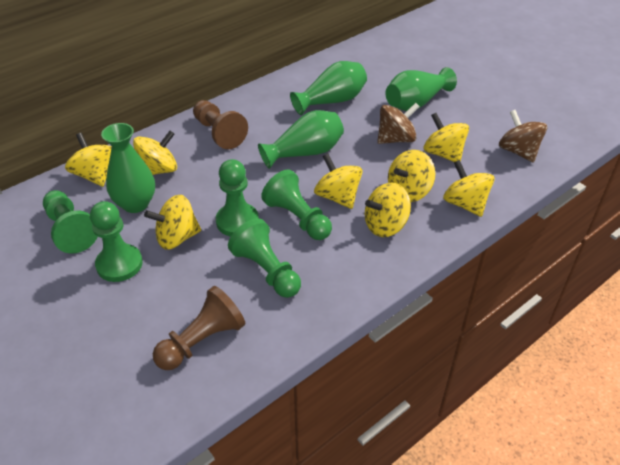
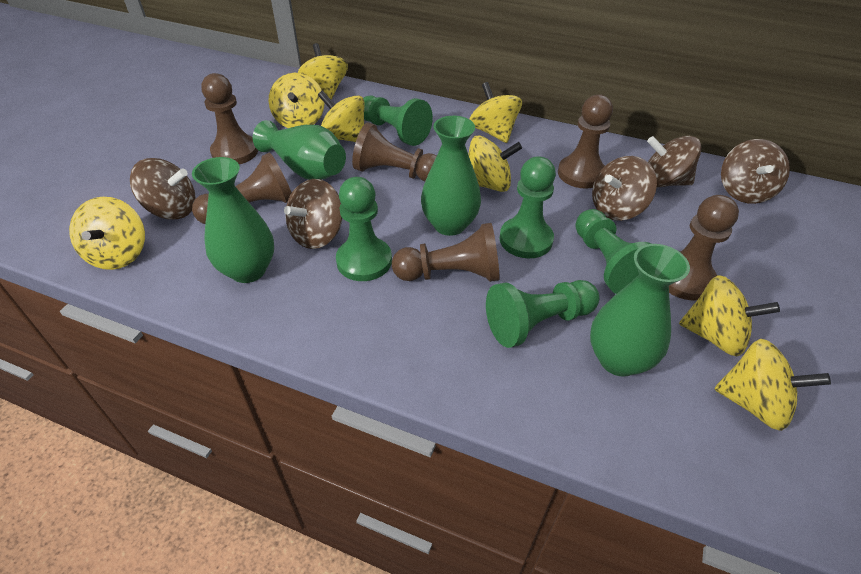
brown pawn: 2 -> 6
brown spinning top: 2 -> 5

